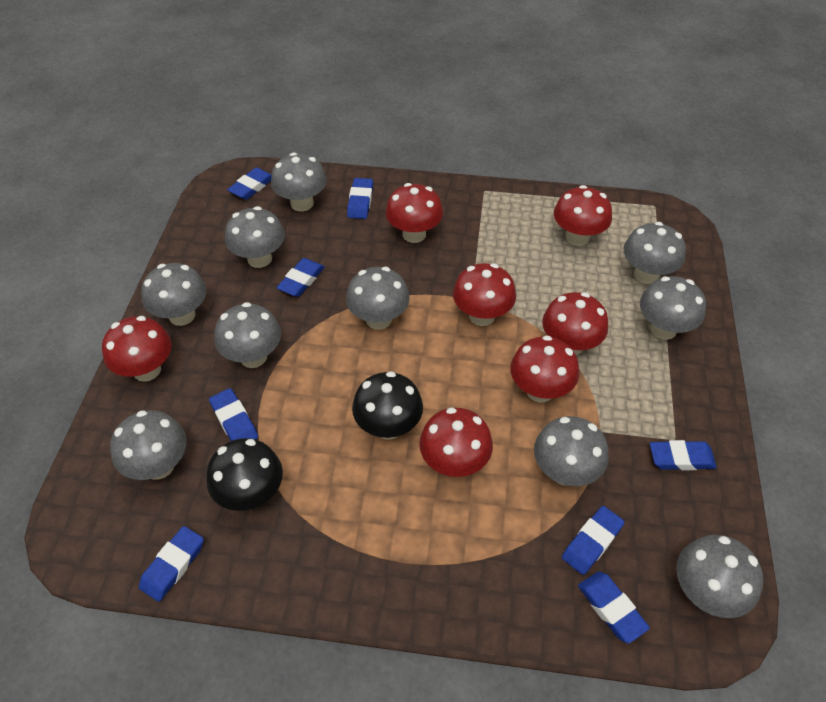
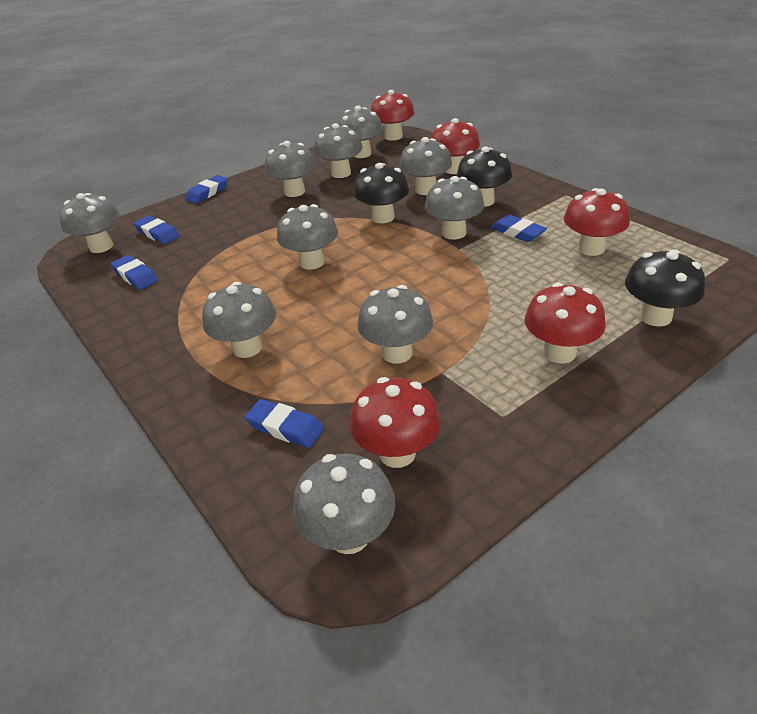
black mushroom: 2 -> 3
blue eraser: 8 -> 5
red mushroom: 7 -> 5

